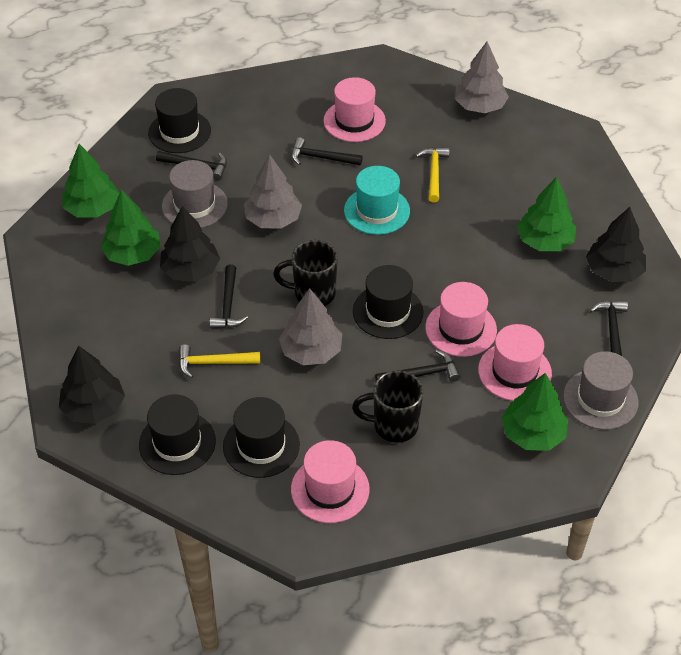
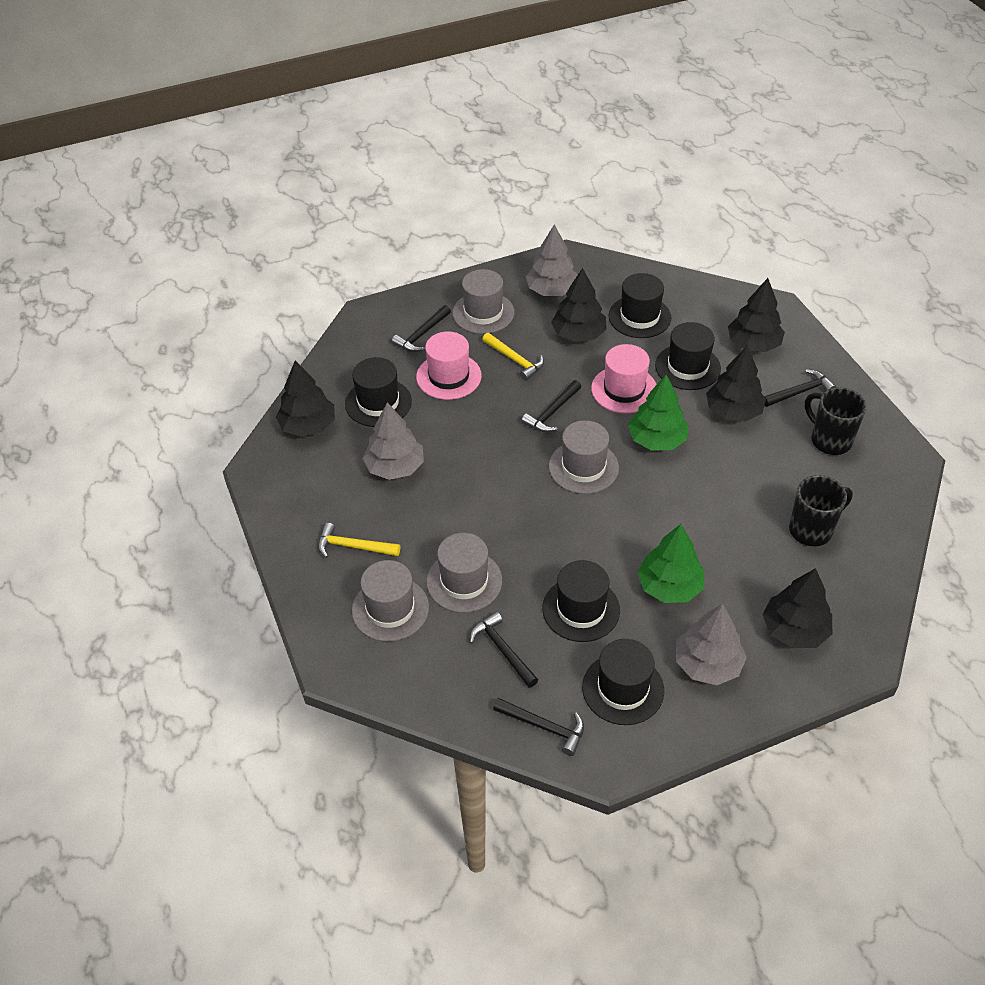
black hat: 4 -> 5
black tree: 3 -> 5
green tree: 4 -> 2
grey hat: 2 -> 4
pink hat: 4 -> 2
turquoise hat: 1 -> 0

